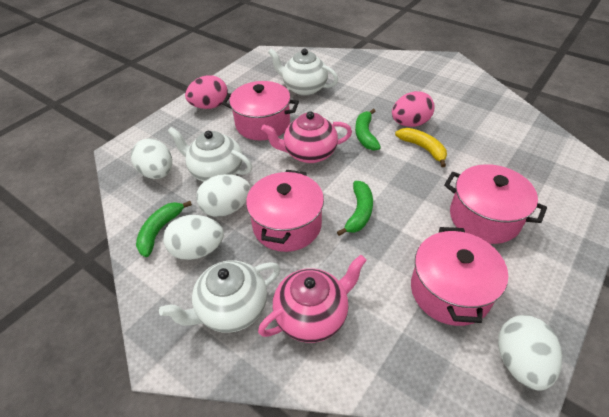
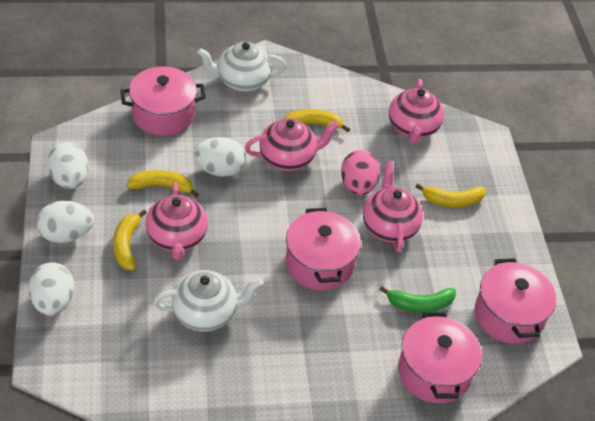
green banana: 3 -> 1
pink egg: 2 -> 1
pink teapot: 2 -> 4
white teapot: 3 -> 2
yellow banana: 1 -> 4

